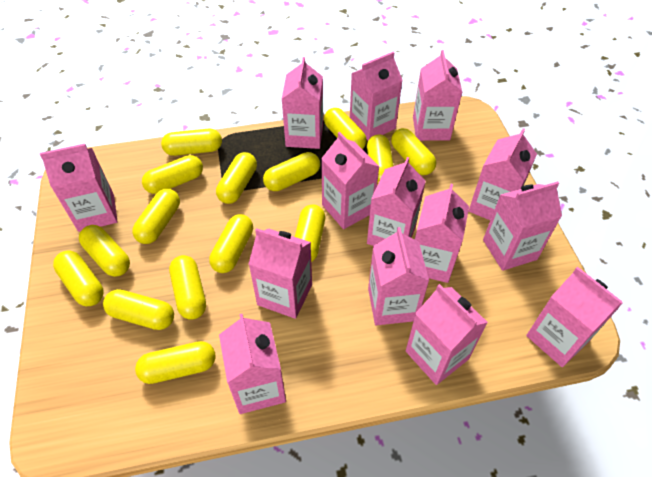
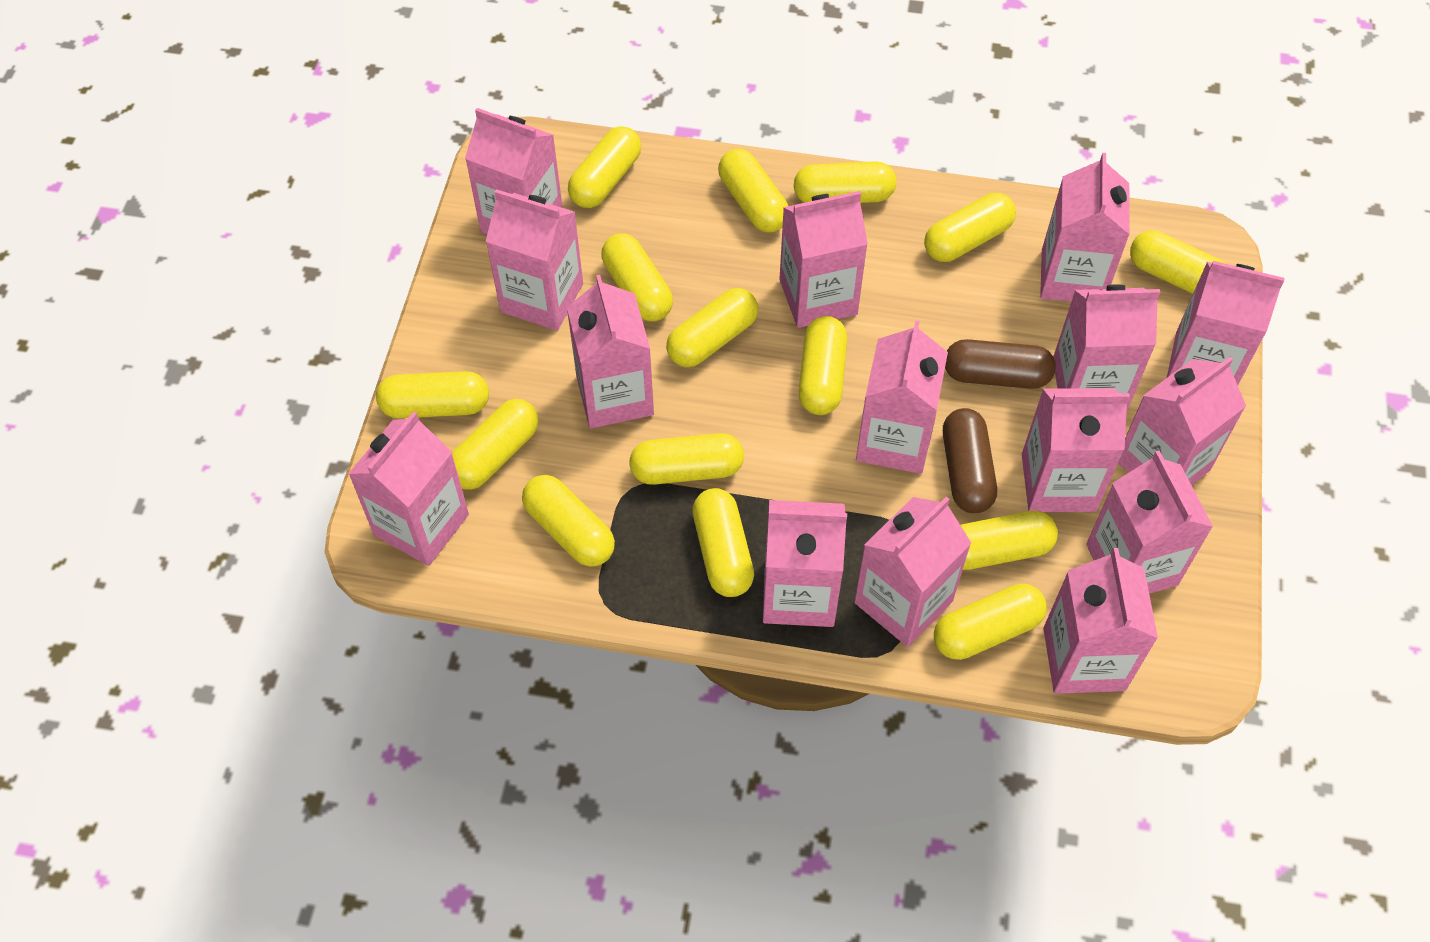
brown capsule: 0 -> 2
pink carton: 14 -> 15

